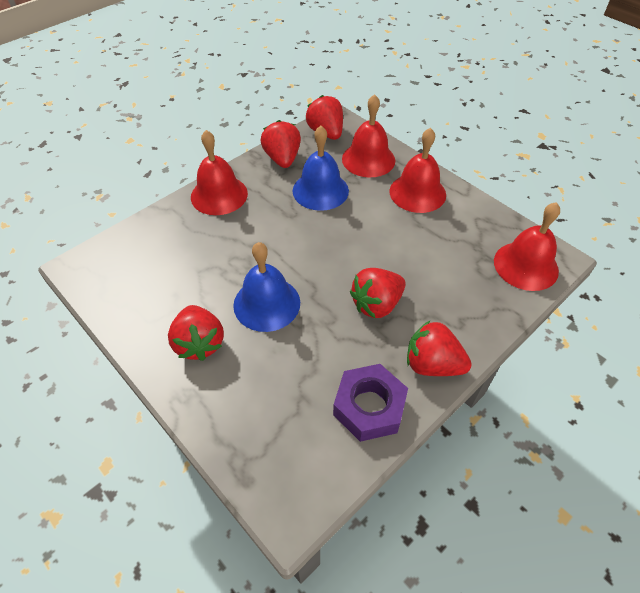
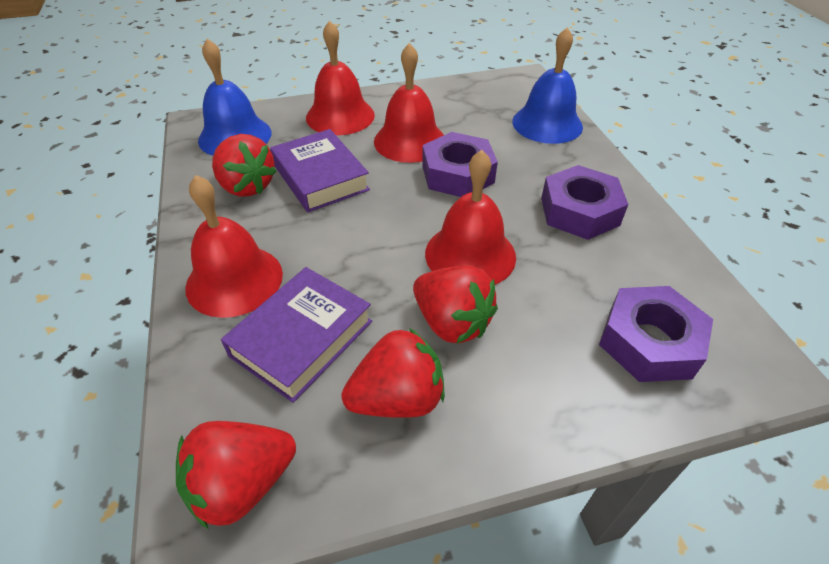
purple book: 0 -> 2
purple nut: 1 -> 3
red strawberry: 5 -> 4

